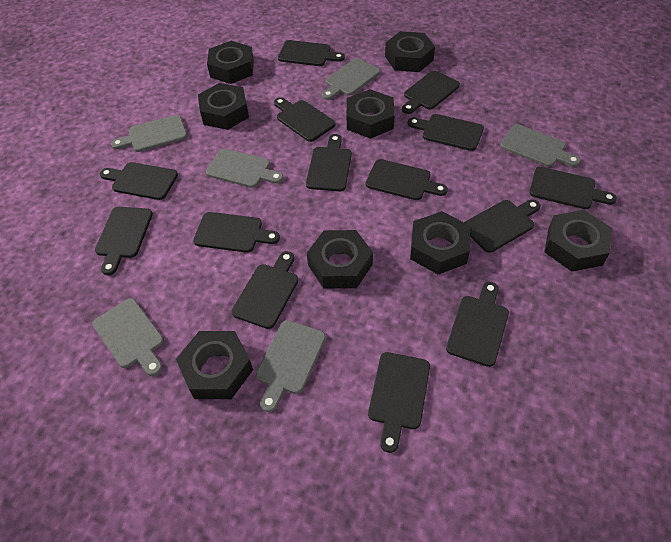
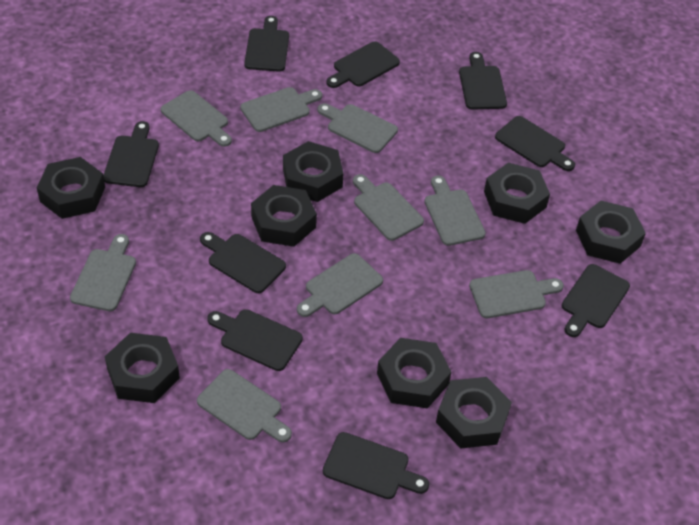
black cutting board: 14 -> 9
grey cutting board: 6 -> 9

